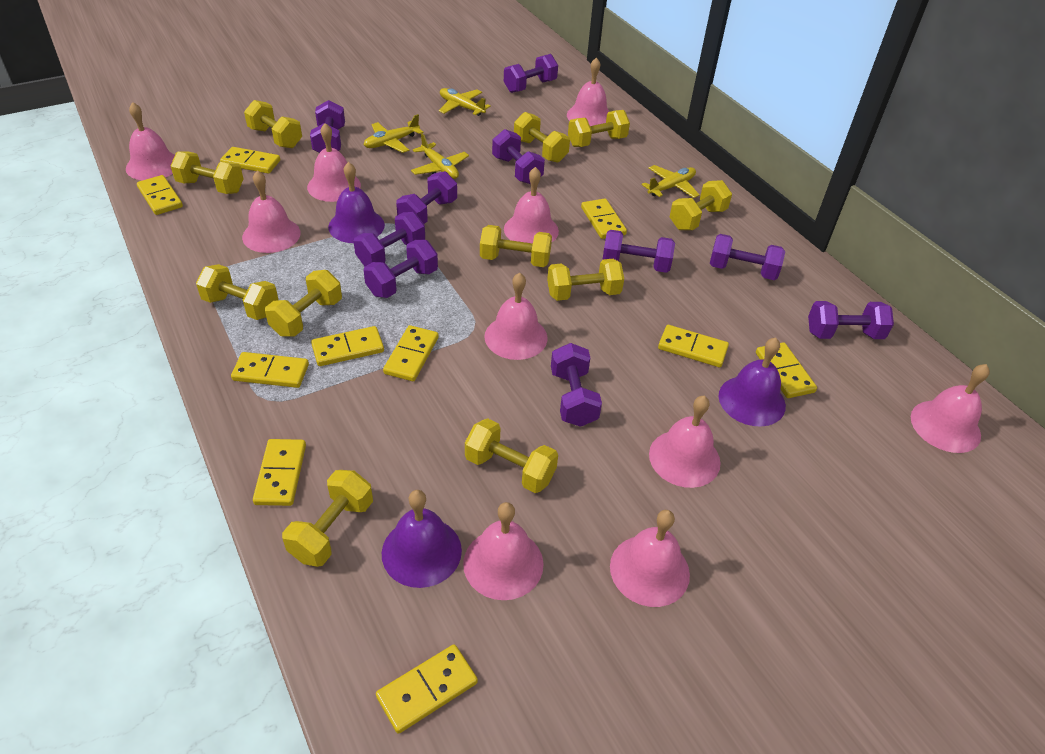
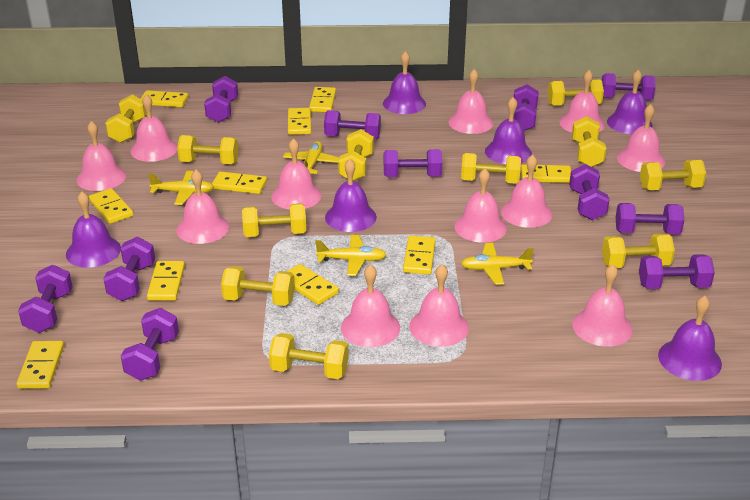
pink bell: 10 -> 12
purple bell: 3 -> 6
purple dumbbell: 10 -> 11

